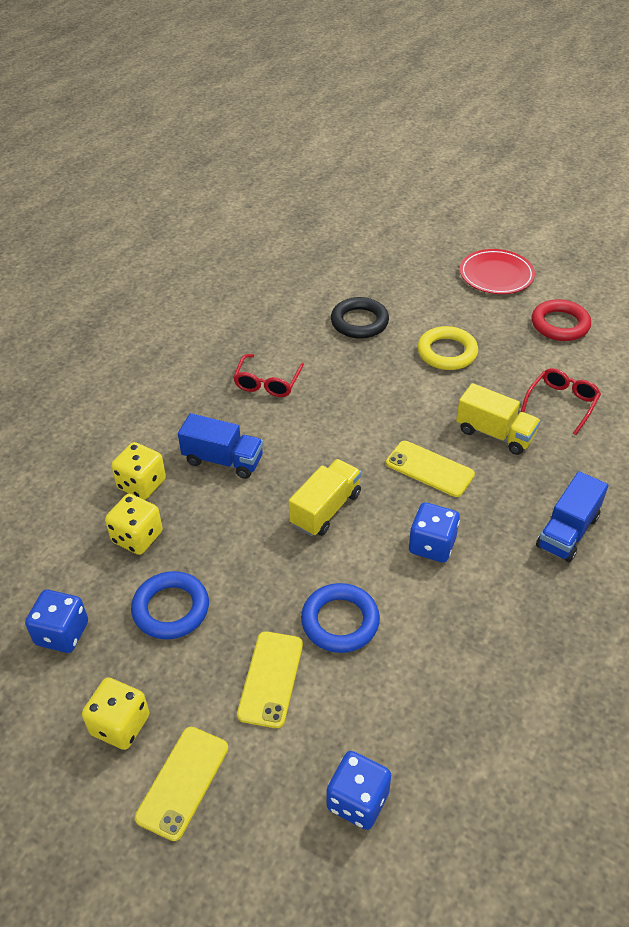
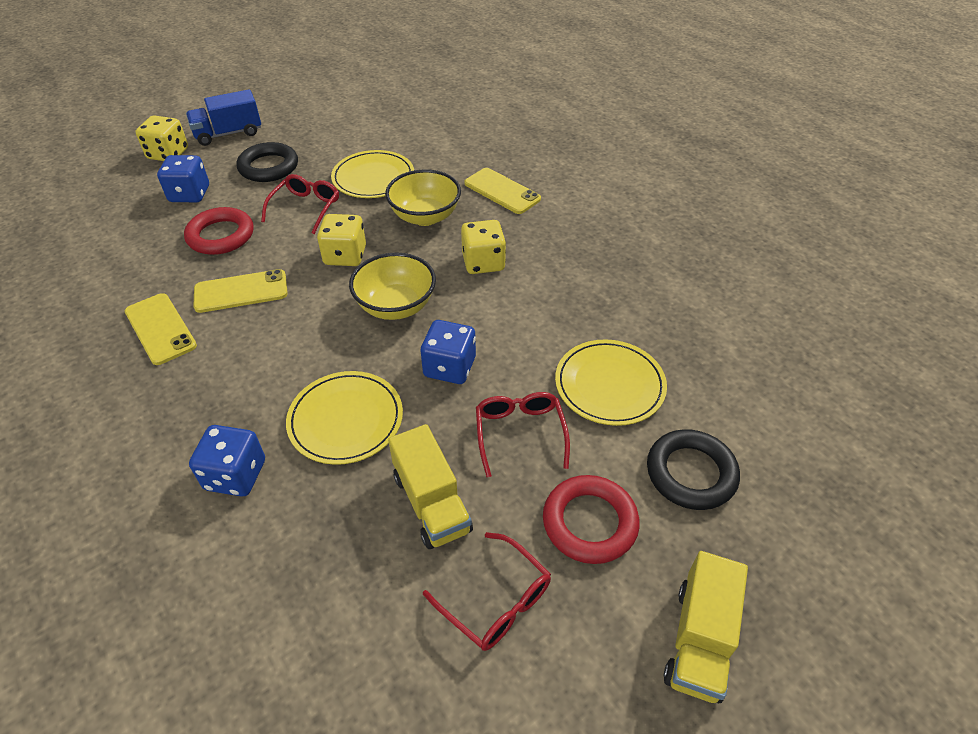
black ring: 1 -> 2
blue ring: 2 -> 0
blue truck: 2 -> 1
red glasses: 2 -> 3
red plate: 1 -> 0
red ring: 1 -> 2
yellow bowl: 0 -> 2
yellow plate: 0 -> 3
yellow ring: 1 -> 0

